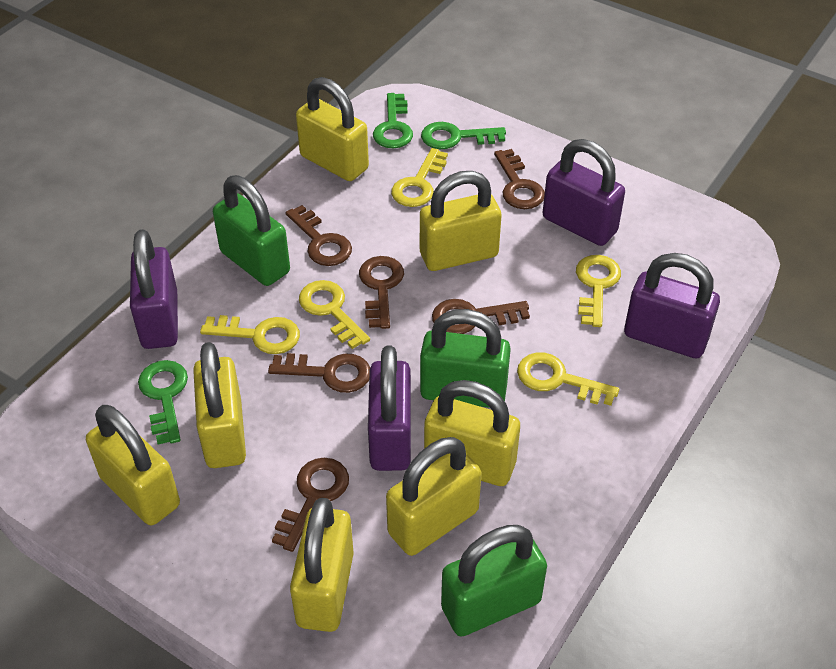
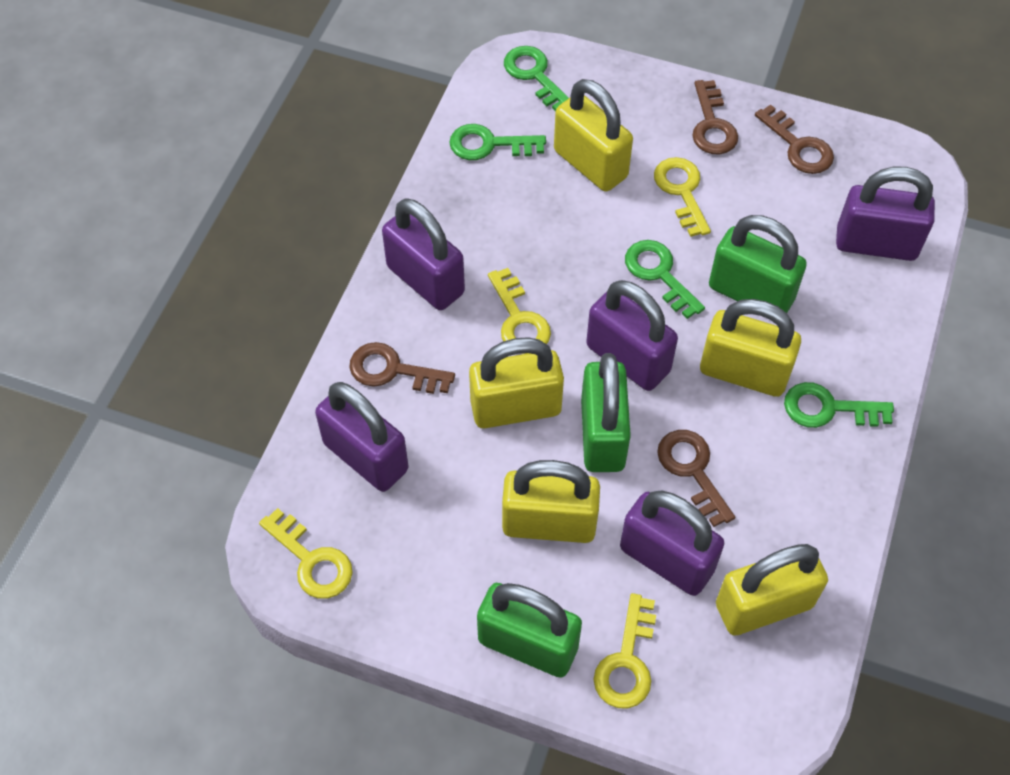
brown key: 6 -> 4
green key: 3 -> 4
purple padlock: 4 -> 5
yellow key: 5 -> 4
yellow padlock: 7 -> 5

